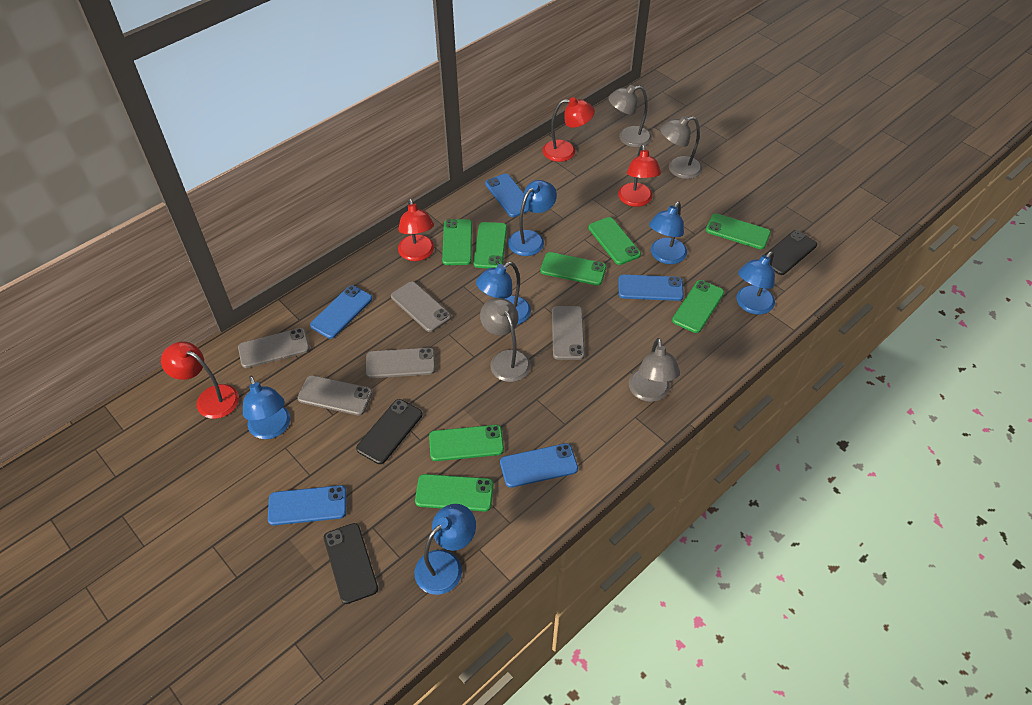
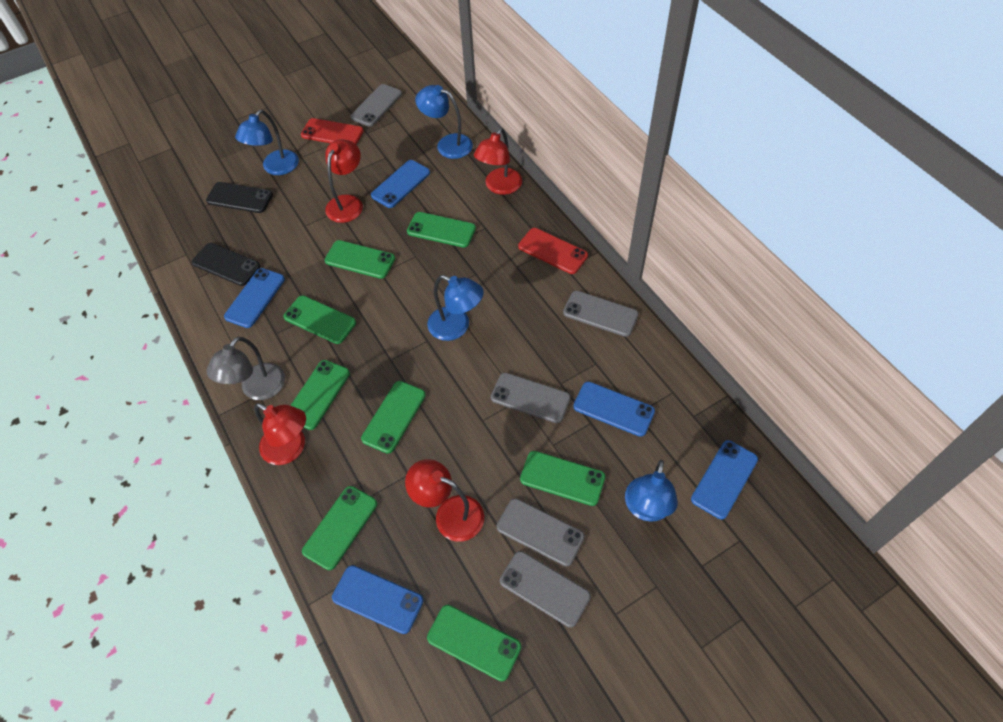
black phone: 3 -> 2
blue lamp: 6 -> 4
grey lamp: 4 -> 1
red phone: 0 -> 2

